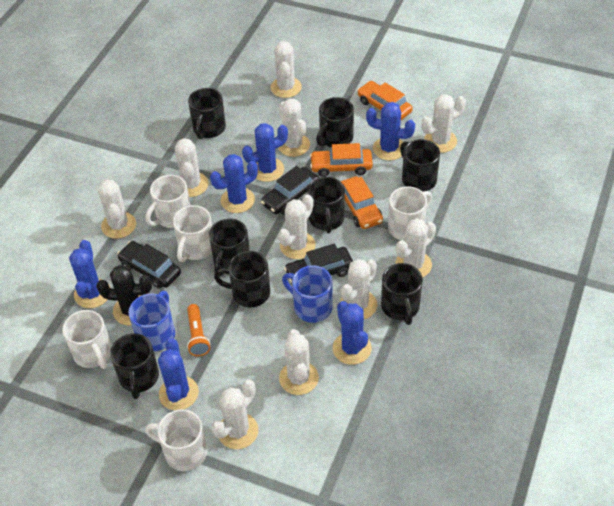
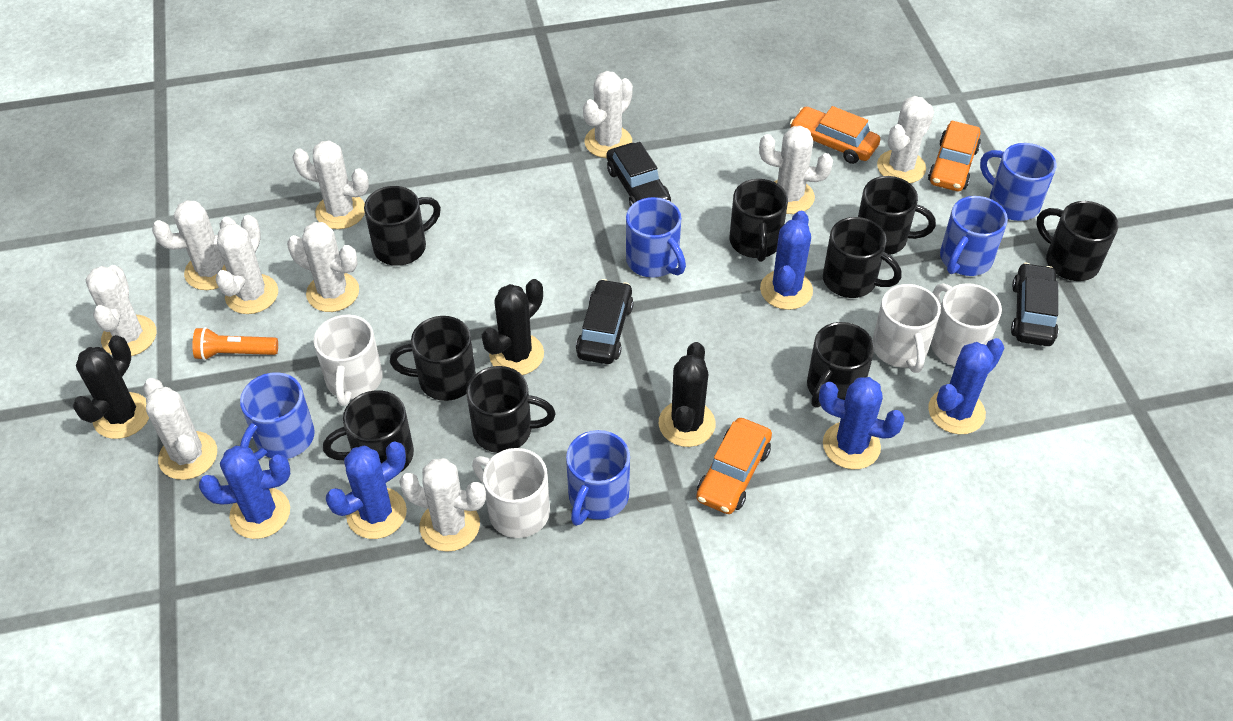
black cactus: 1 -> 3
black mug: 8 -> 9
blue cactus: 6 -> 5
blue mug: 2 -> 5
white mug: 5 -> 4

